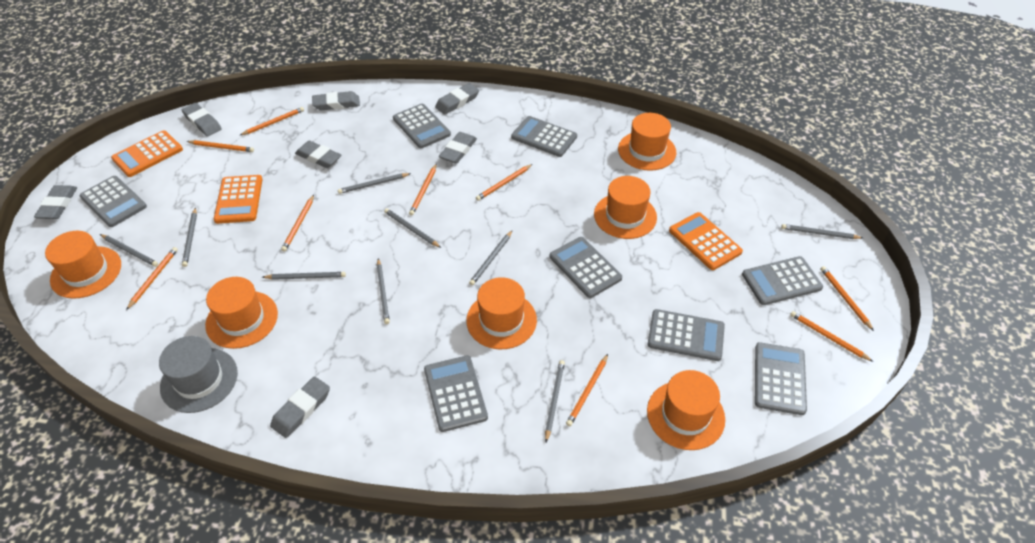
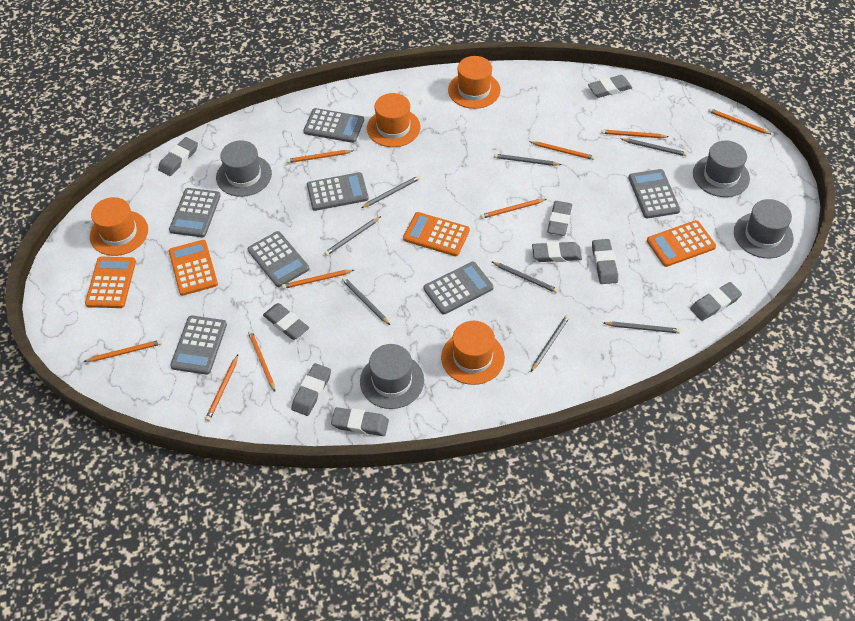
grey calculator: 8 -> 7
grey eraser: 7 -> 9
grey hat: 1 -> 4
grey pencil: 9 -> 8
orange calculator: 3 -> 4
orange hat: 6 -> 4

